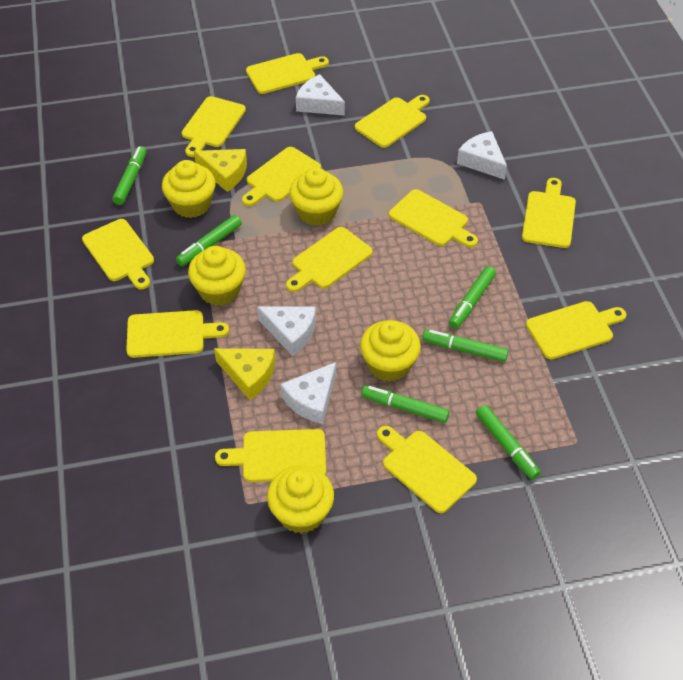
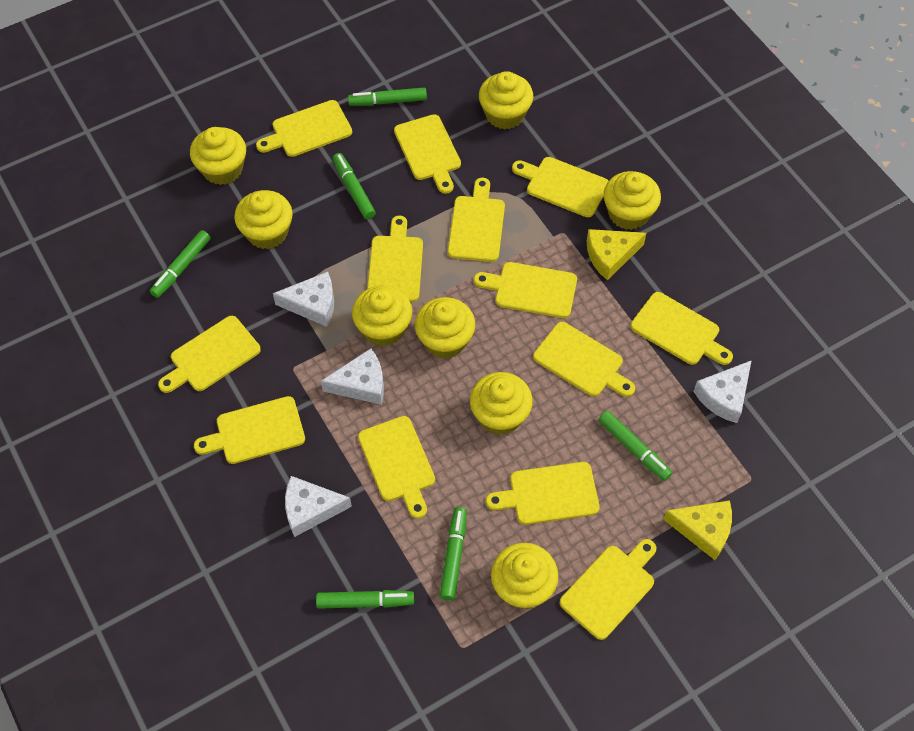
yellow cupcake: 5 -> 8
yellow cutting board: 12 -> 13

